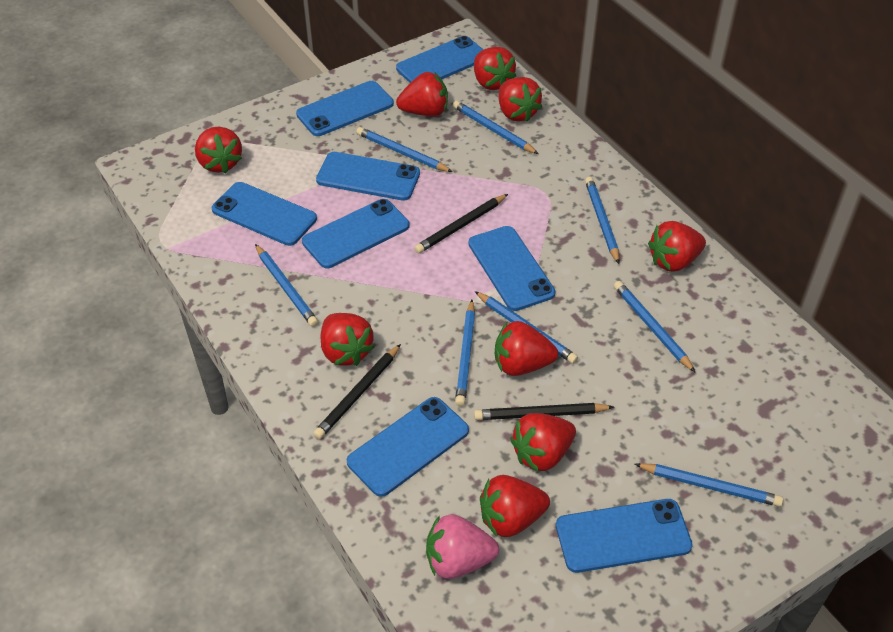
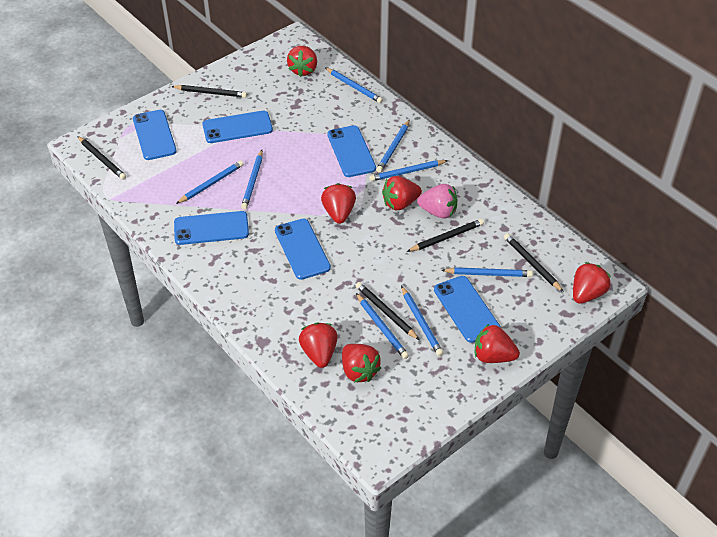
black pencil: 3 -> 5
blue phone: 8 -> 6
red strawberry: 9 -> 7

